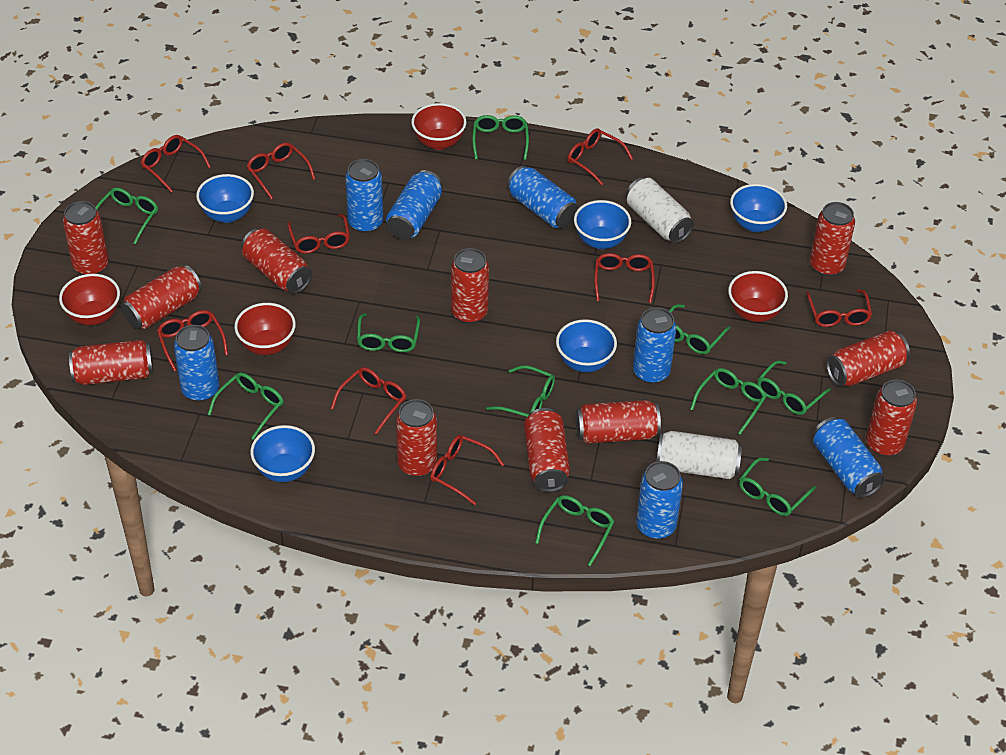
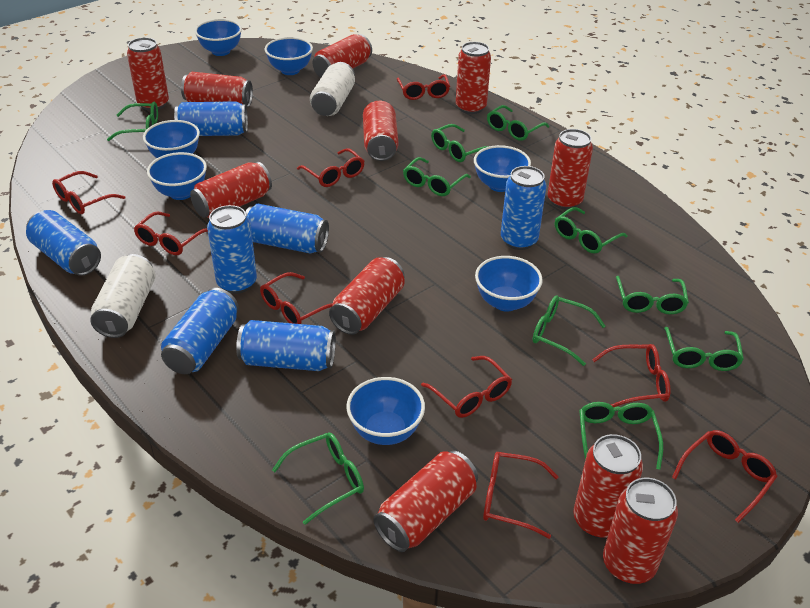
blue bowl: 5 -> 7
red bowl: 4 -> 0

